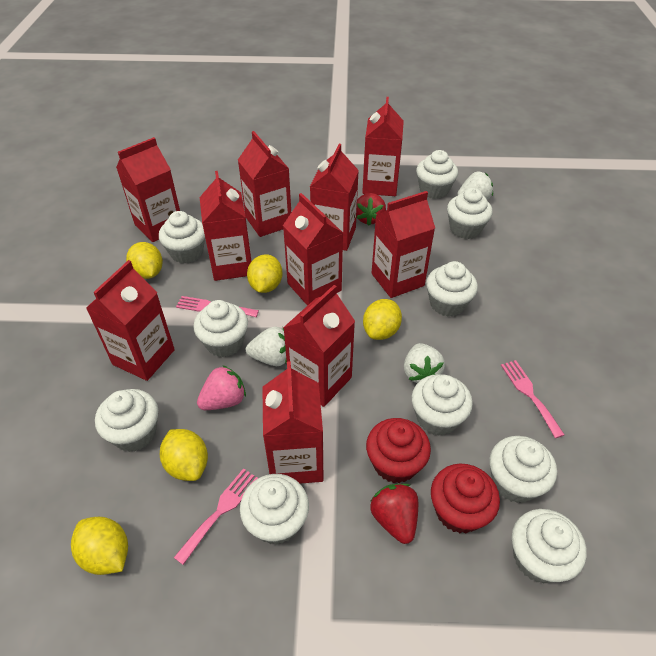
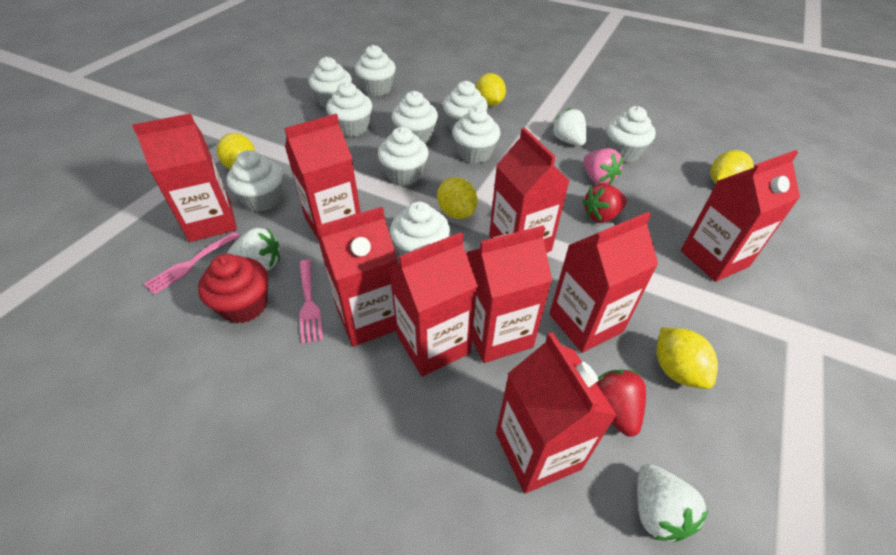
pink fork: 3 -> 2
red carton: 10 -> 9
red cupcake: 2 -> 1

